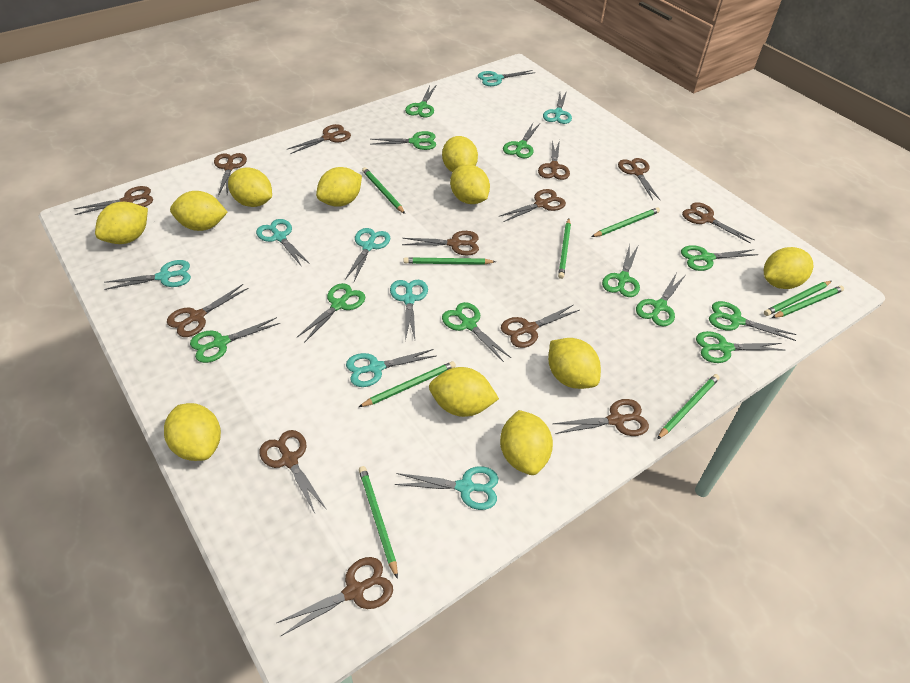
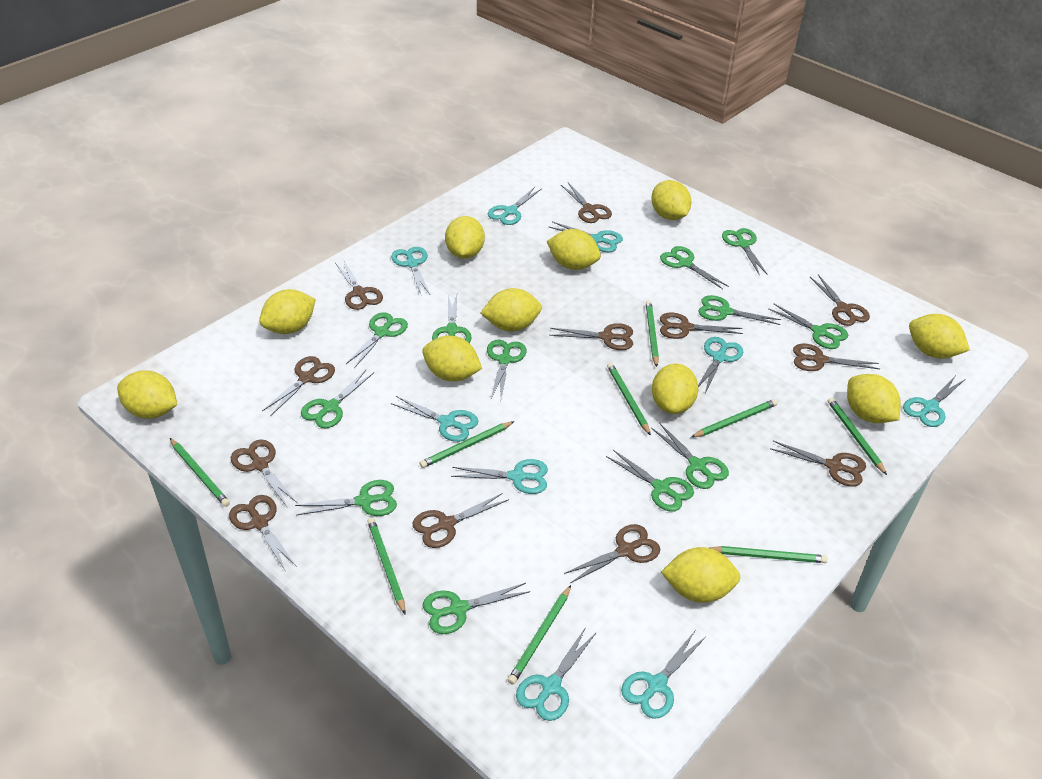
brown scissors: 13 -> 12
green scissors: 11 -> 12
turquoise scissors: 8 -> 9

